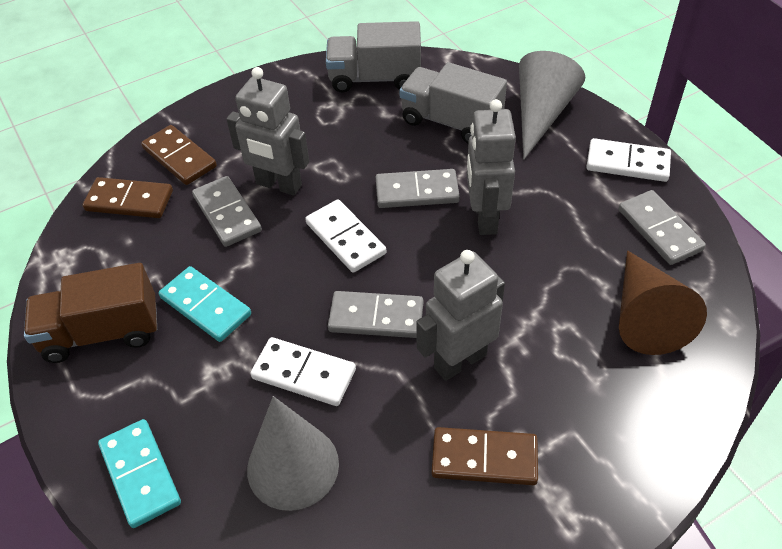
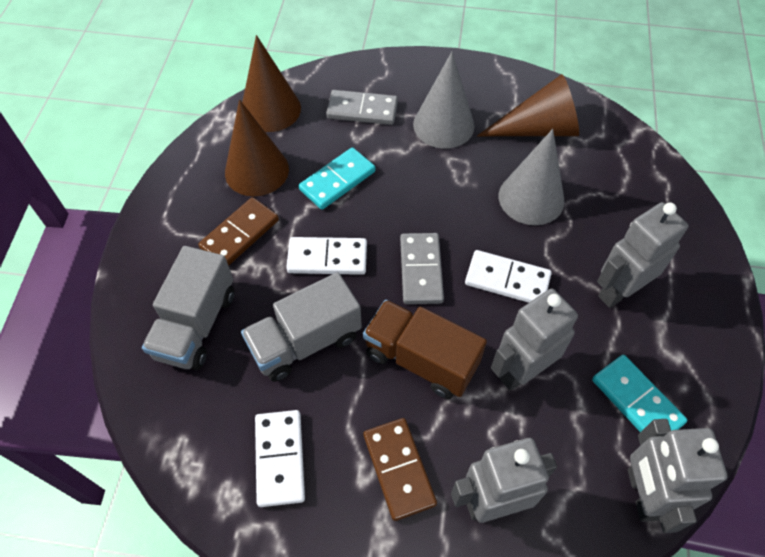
brown cone: 1 -> 3
brown domino: 3 -> 2
grey domino: 4 -> 2
grey robot: 3 -> 4

